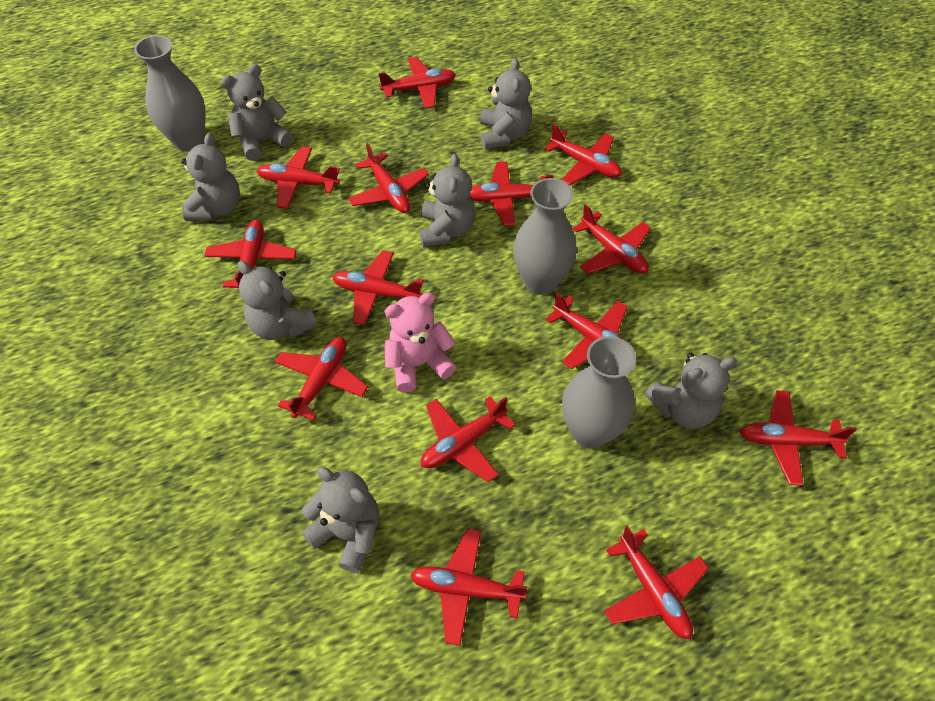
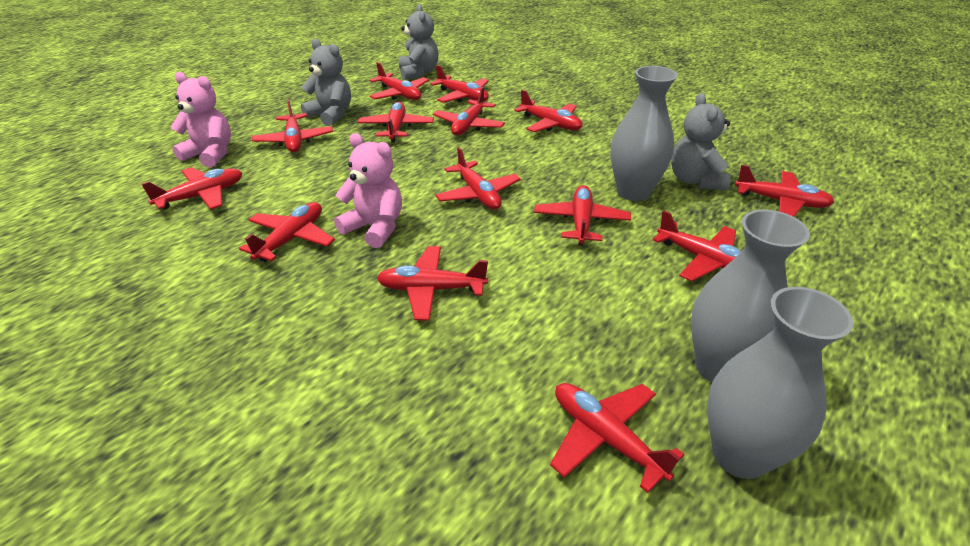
grey teddy bear: 7 -> 3
pink teddy bear: 1 -> 2

